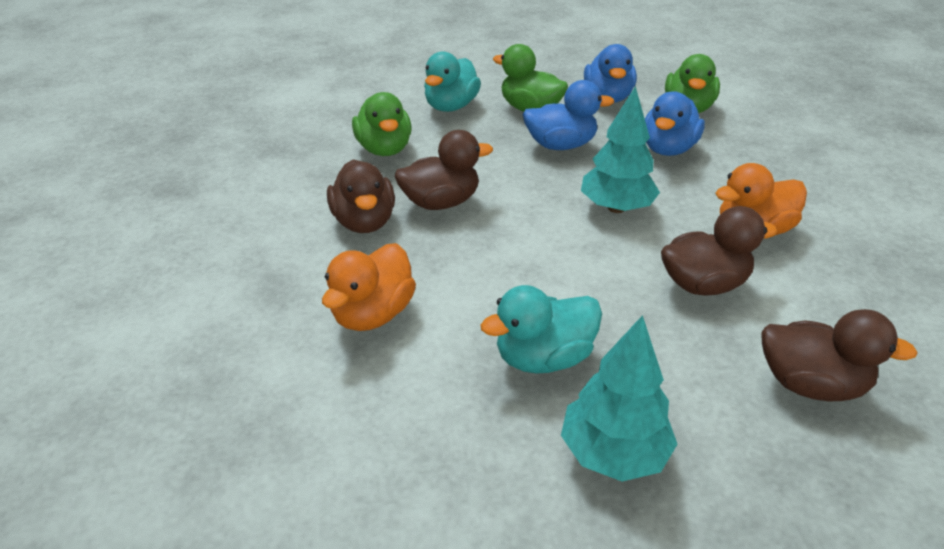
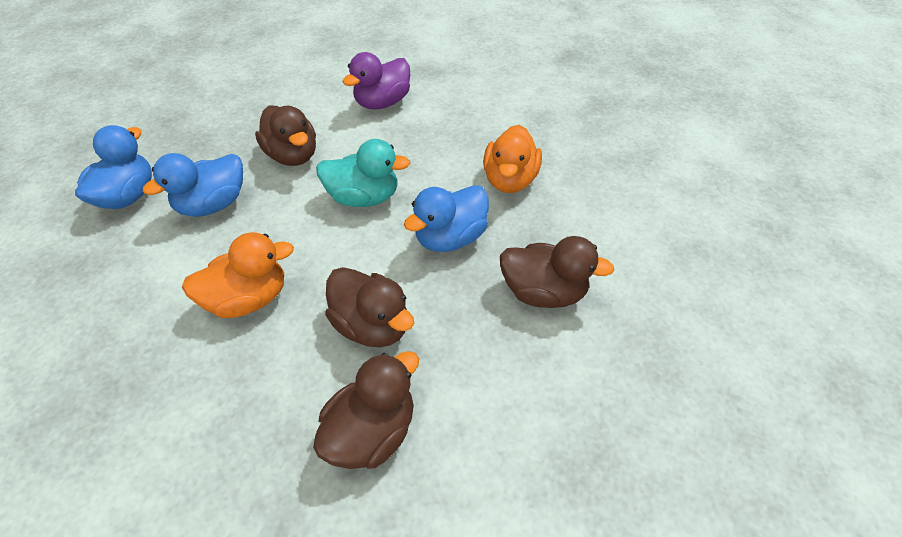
green duck: 3 -> 0
purple duck: 0 -> 1
turquoise duck: 2 -> 1
turquoise tree: 2 -> 0

